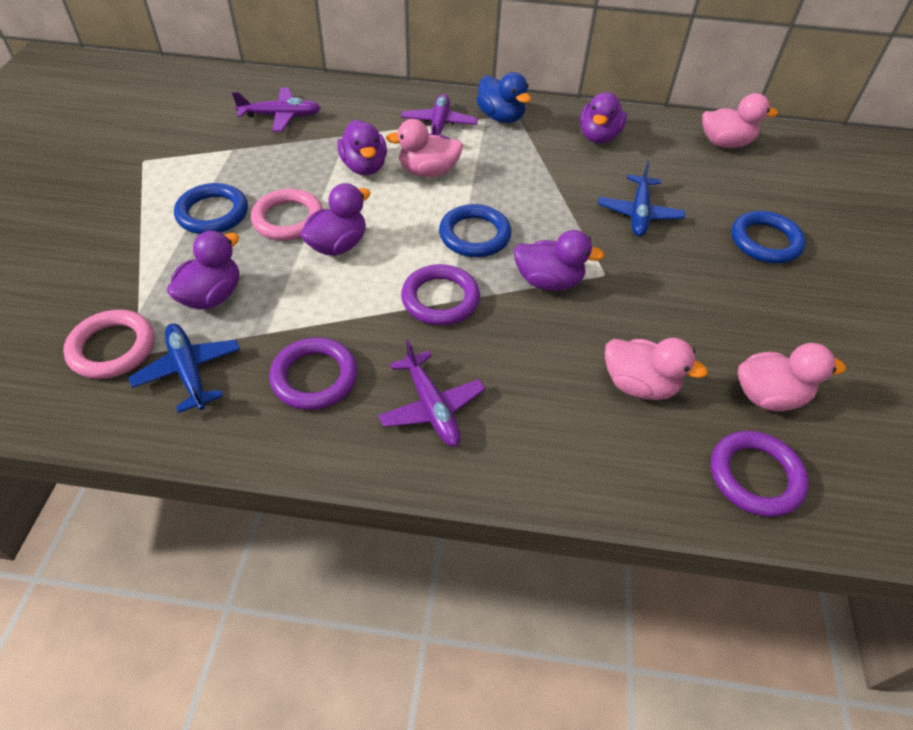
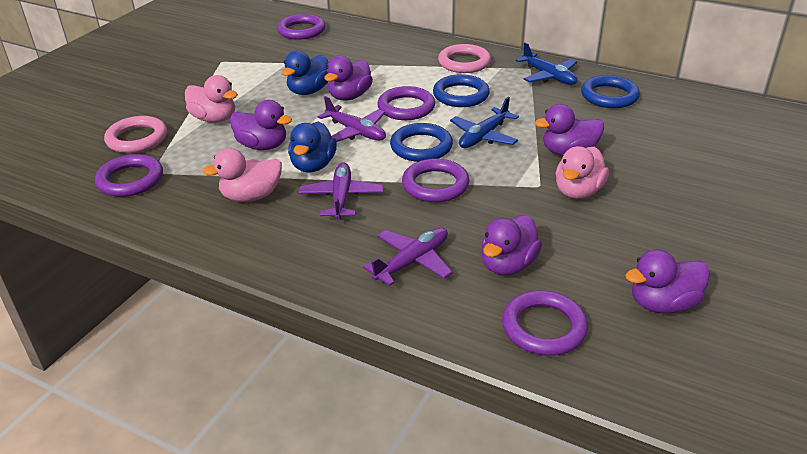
blue duck: 1 -> 2
pink duck: 4 -> 3
purple ring: 3 -> 5

